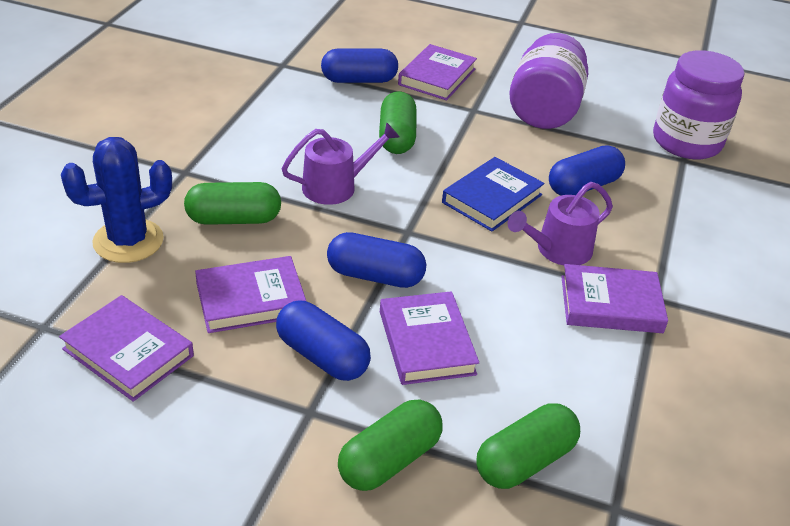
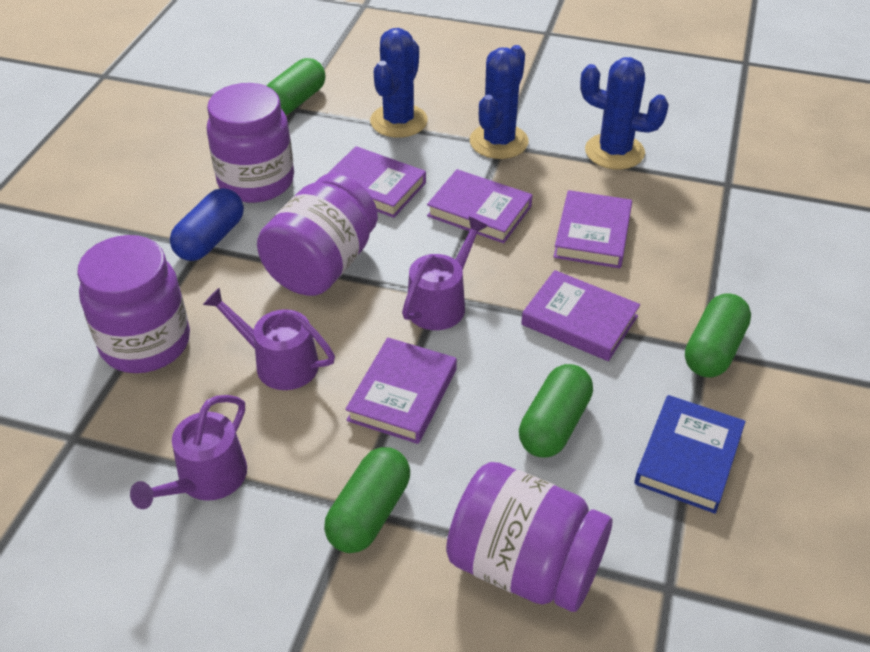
blue cactus: 1 -> 3
blue capsule: 4 -> 1
purple jar: 2 -> 4
purple watering can: 2 -> 3

